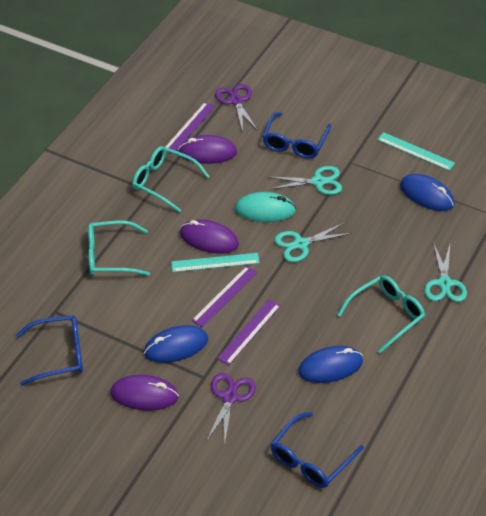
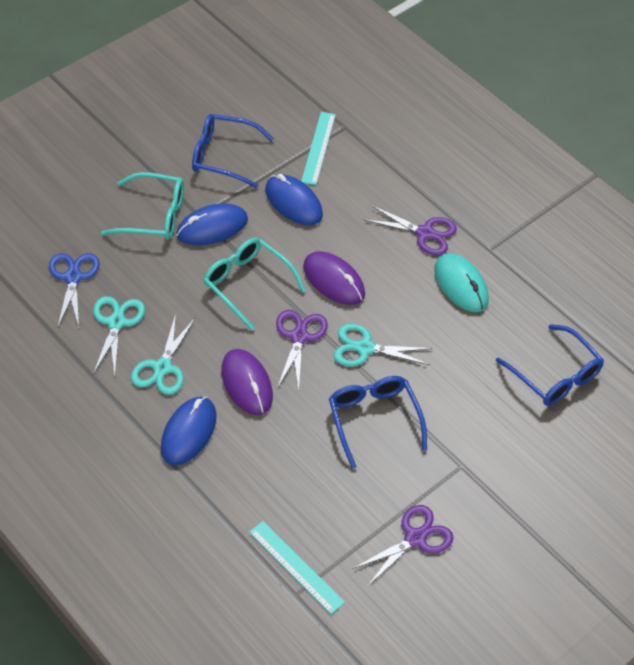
blue scissors: 0 -> 1
purple mouse: 3 -> 2
purple ruler: 3 -> 0
purple scissors: 2 -> 3
turquoise glasses: 3 -> 2

